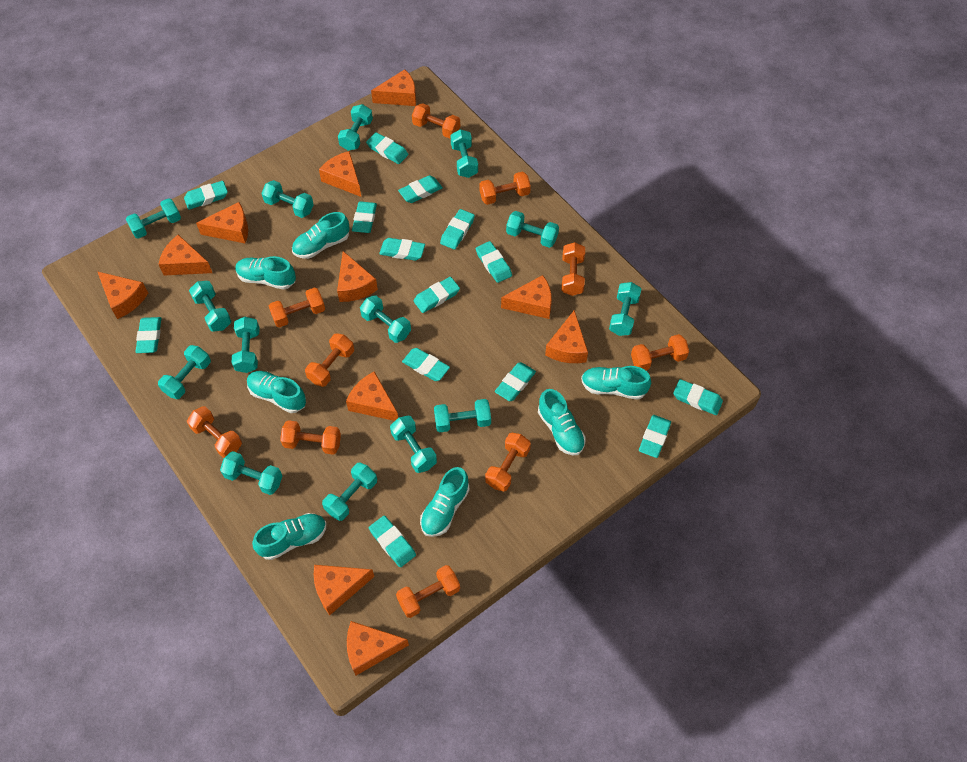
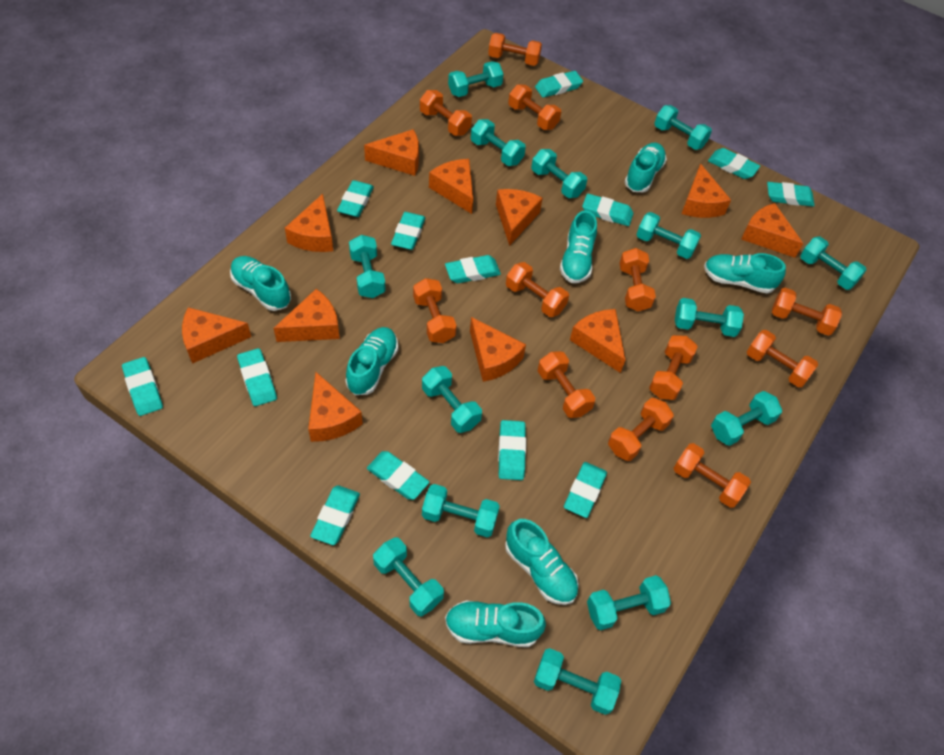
orange dumbbell: 10 -> 12
turquoise eraser: 14 -> 13

